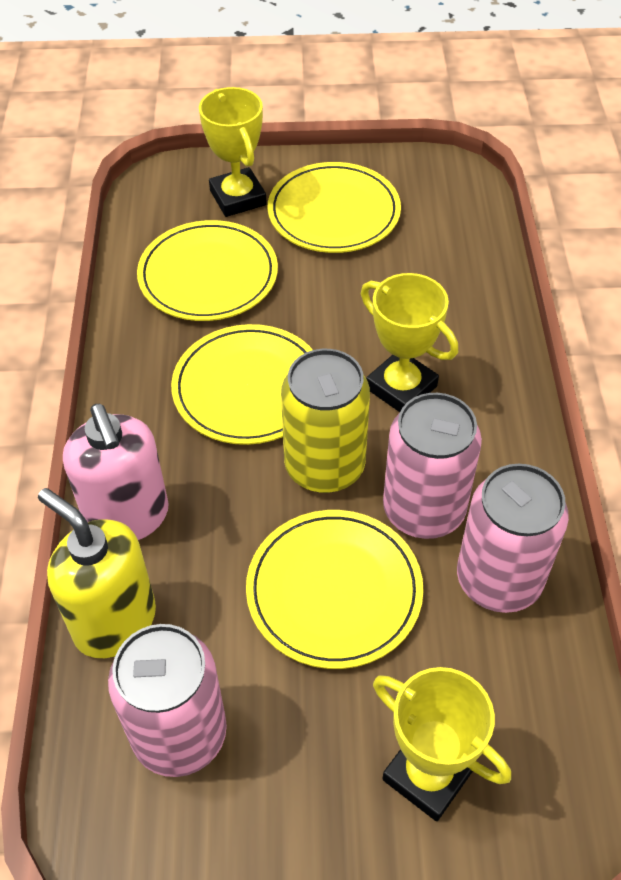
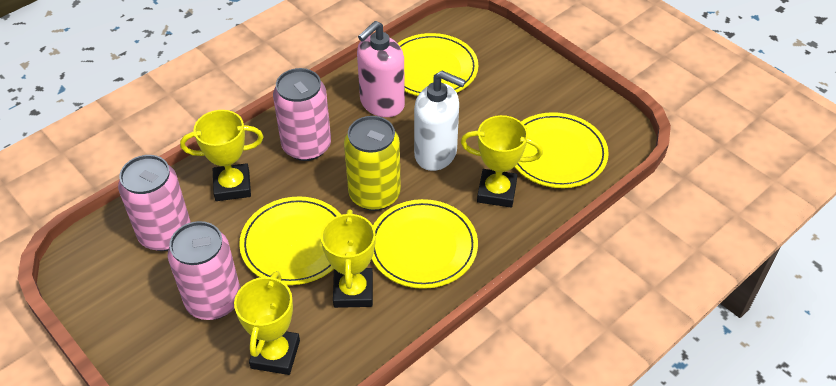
white soap dispenser: 0 -> 1
yellow soap dispenser: 1 -> 0
yellow trophy: 3 -> 4

